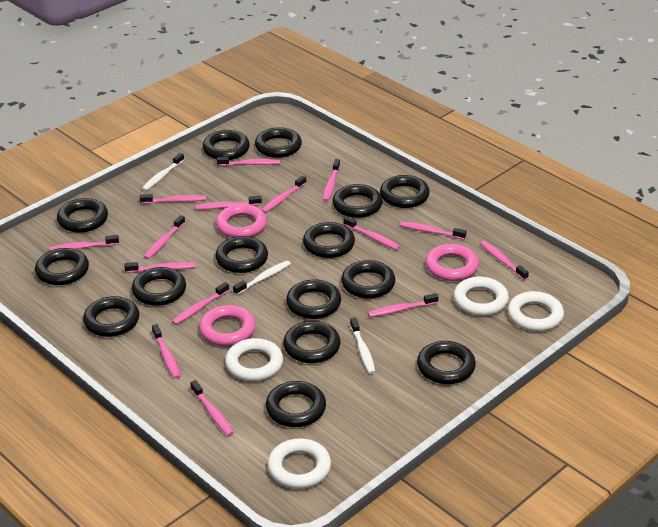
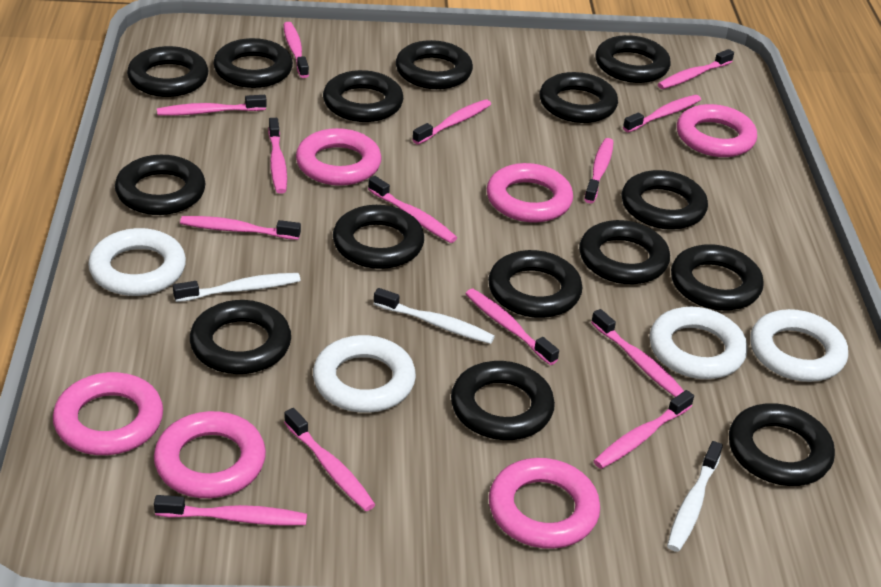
pink ring: 3 -> 6
pink toothbrush: 15 -> 14

